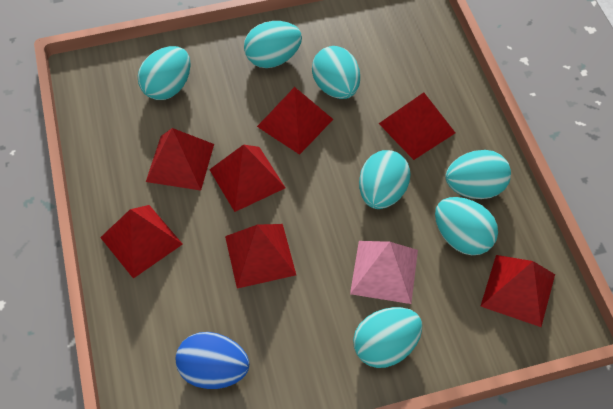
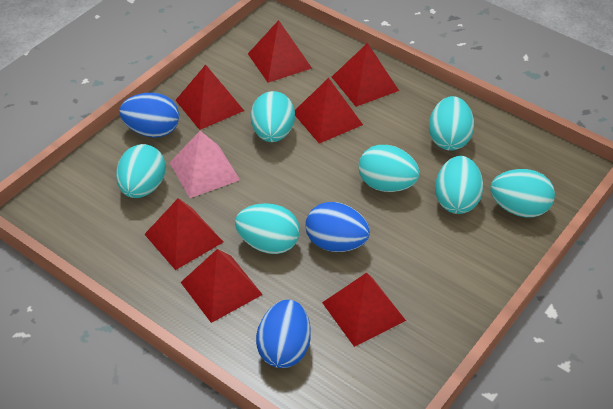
blue egg: 1 -> 3

